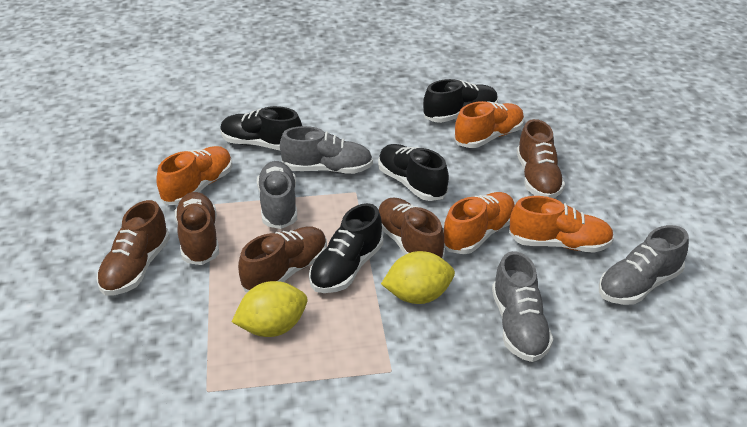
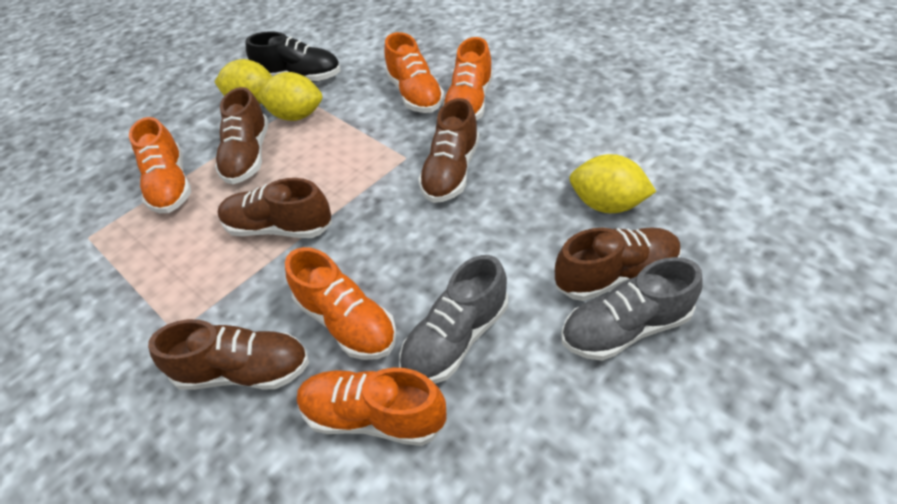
black shoe: 4 -> 1
grey shoe: 4 -> 2
orange shoe: 4 -> 5
yellow lemon: 2 -> 3

